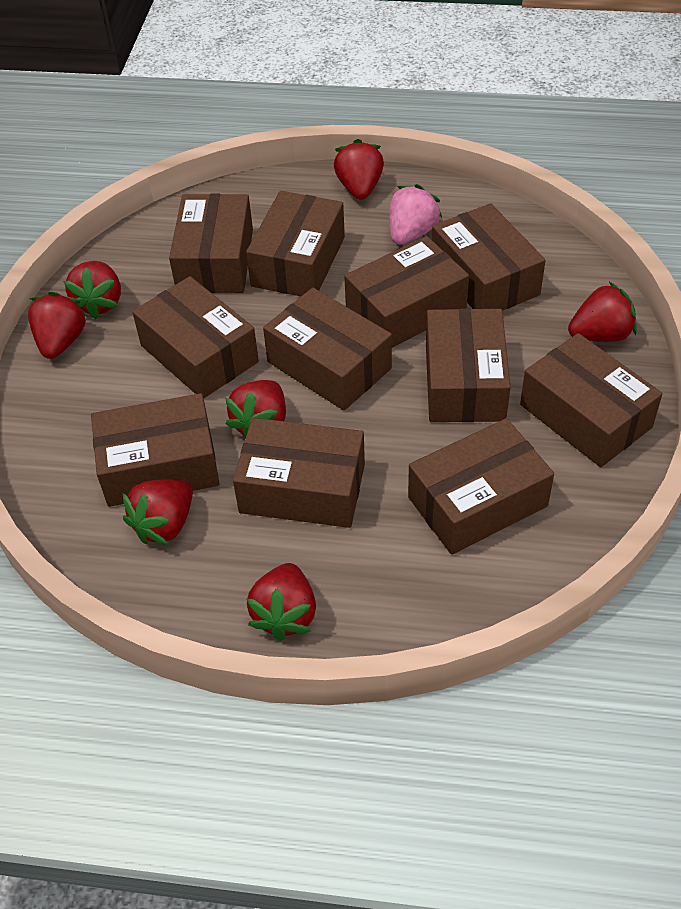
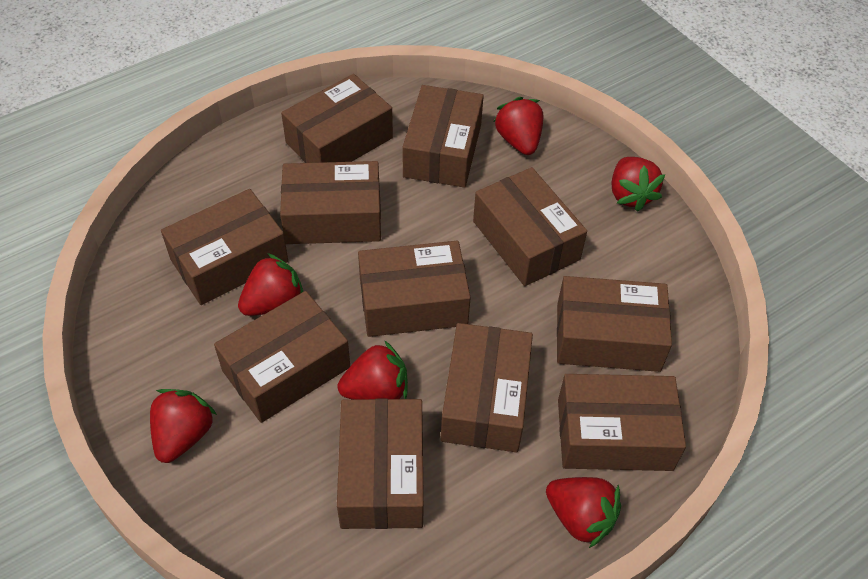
pink strawberry: 1 -> 0
red strawberry: 7 -> 6

